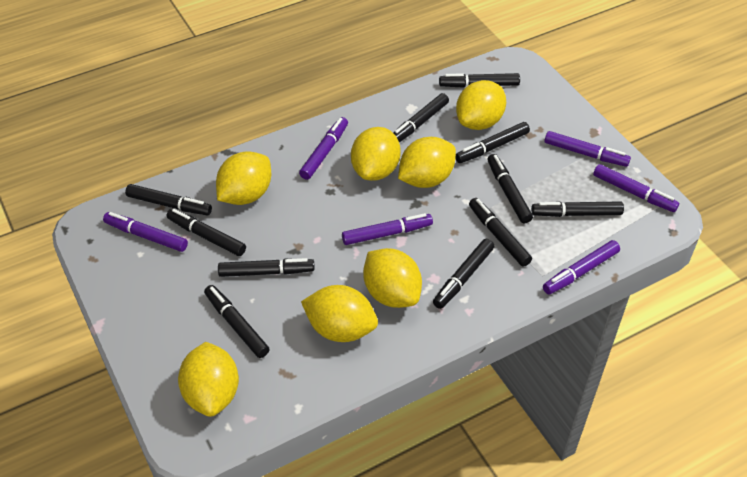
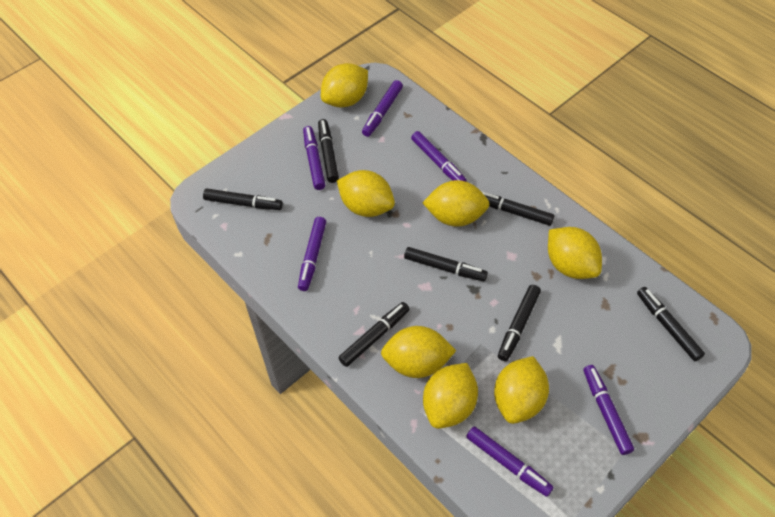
black marker: 11 -> 7

